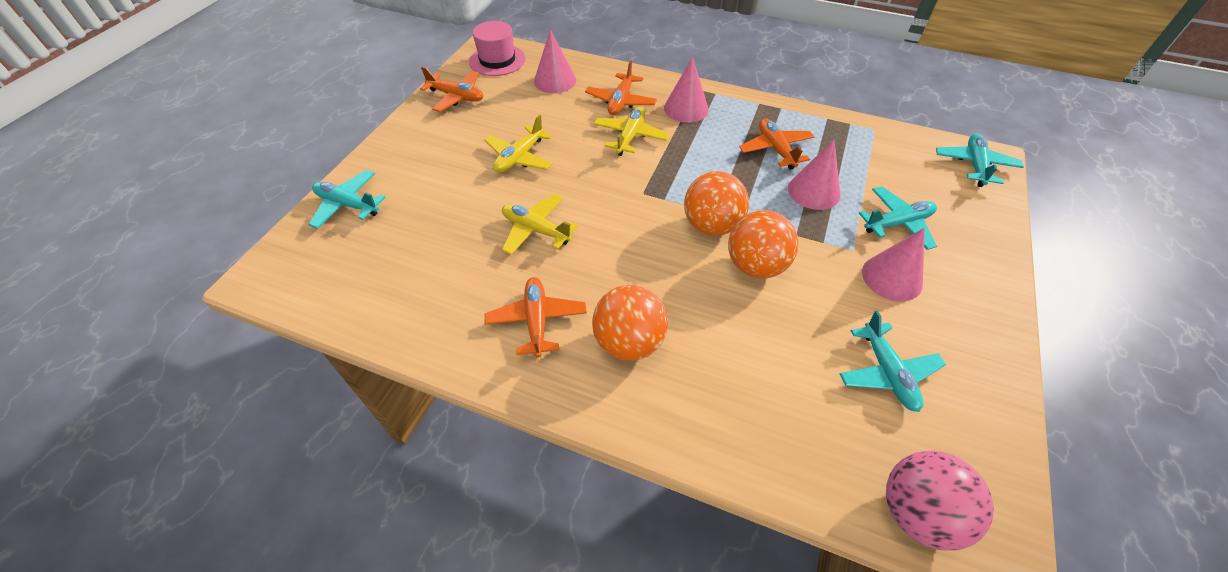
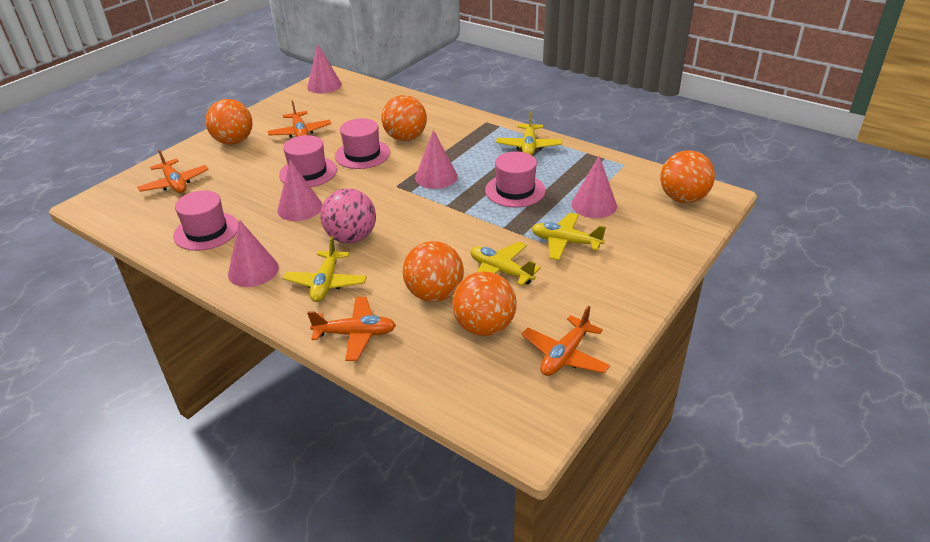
orange ball: 3 -> 5
pink cone: 4 -> 5
pink hat: 1 -> 4
turquoise plane: 4 -> 0
yellow plane: 3 -> 4

